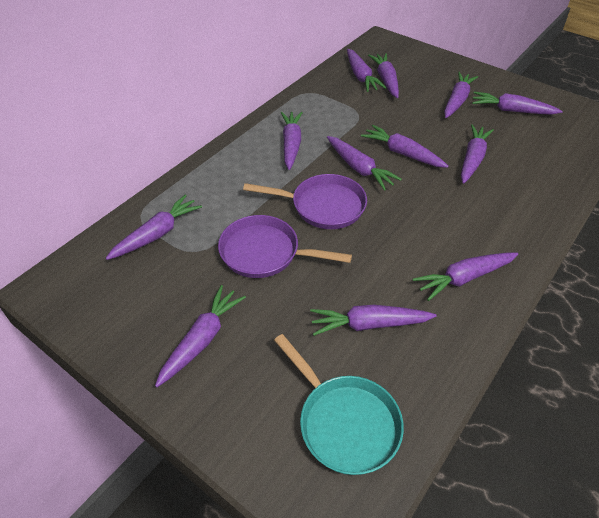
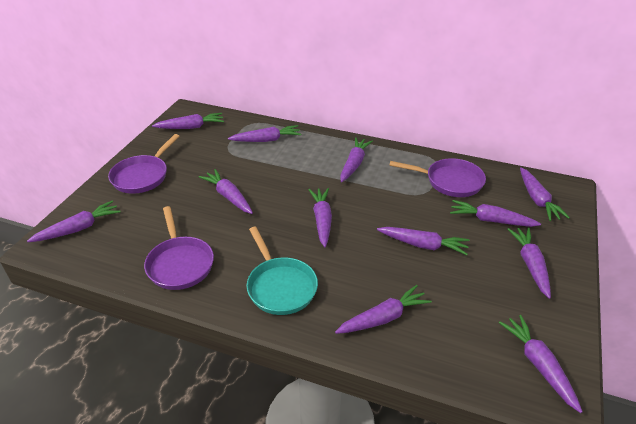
purple pan: 2 -> 3

